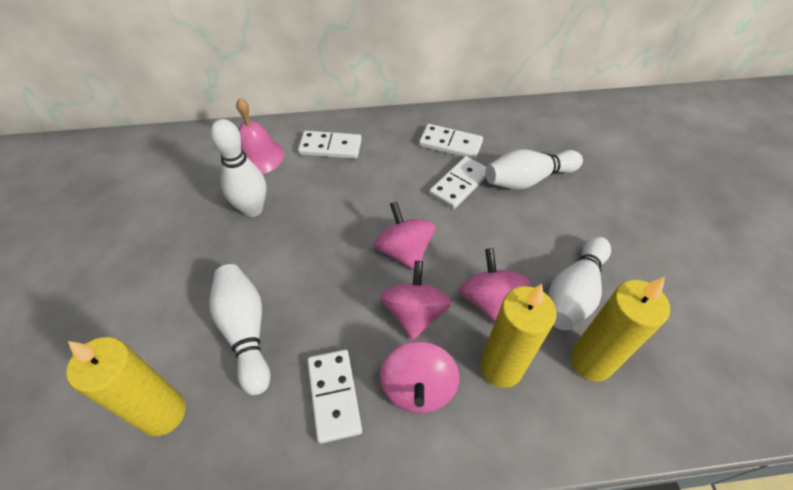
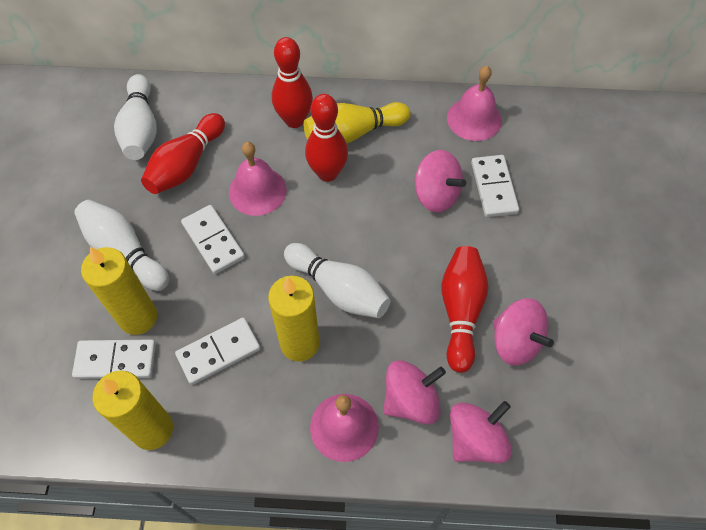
pink bell: 1 -> 3
red bowling pin: 0 -> 4
white bowling pin: 4 -> 3
yellow bowling pin: 0 -> 1

